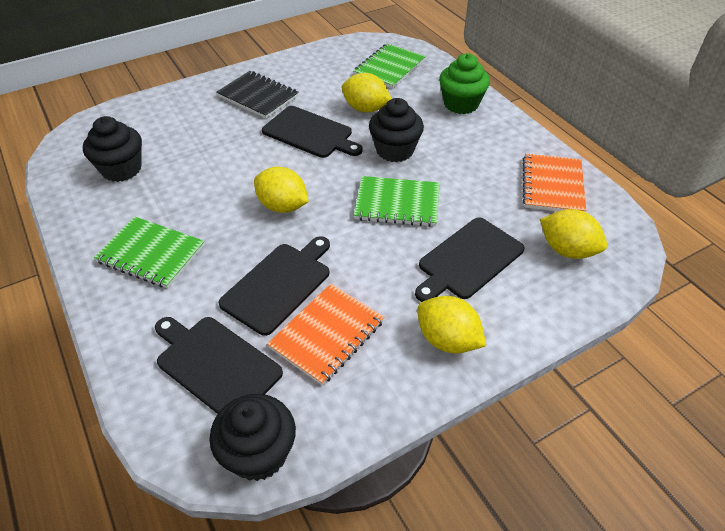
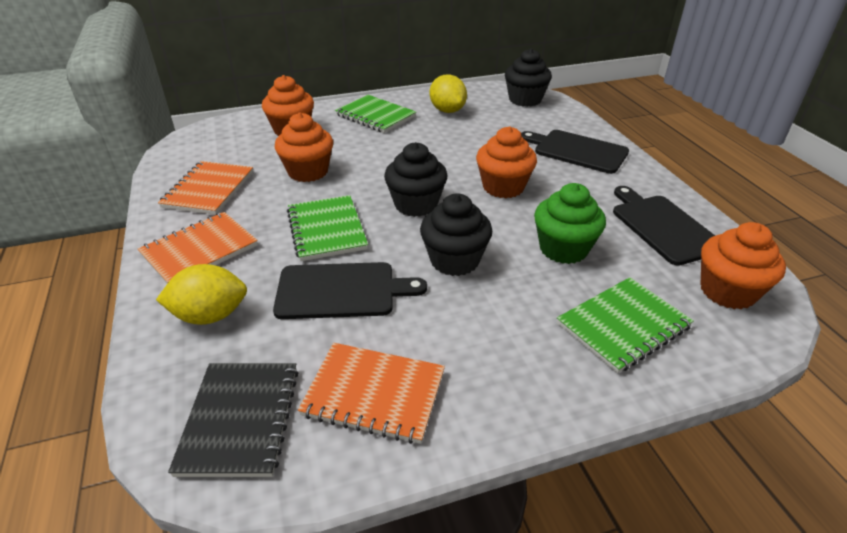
black cutting board: 4 -> 3
orange cupcake: 0 -> 4
orange notebook: 2 -> 3
yellow lemon: 4 -> 2

